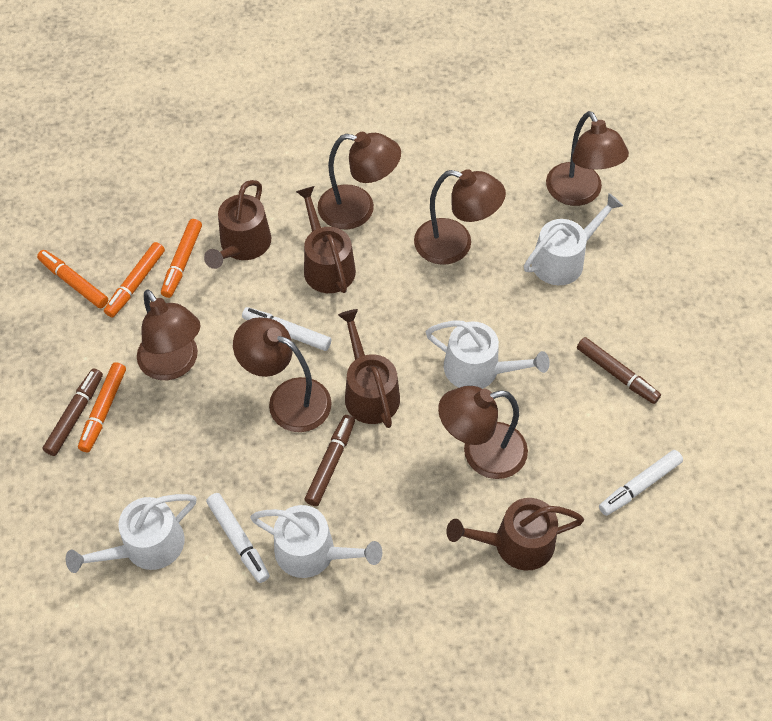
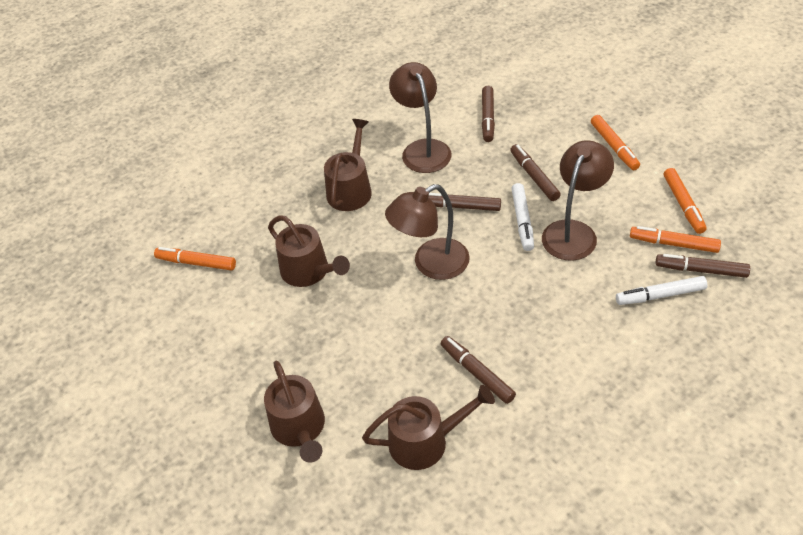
brown lamp: 6 -> 3
brown marker: 3 -> 5
white marker: 3 -> 2
white watering can: 4 -> 0

